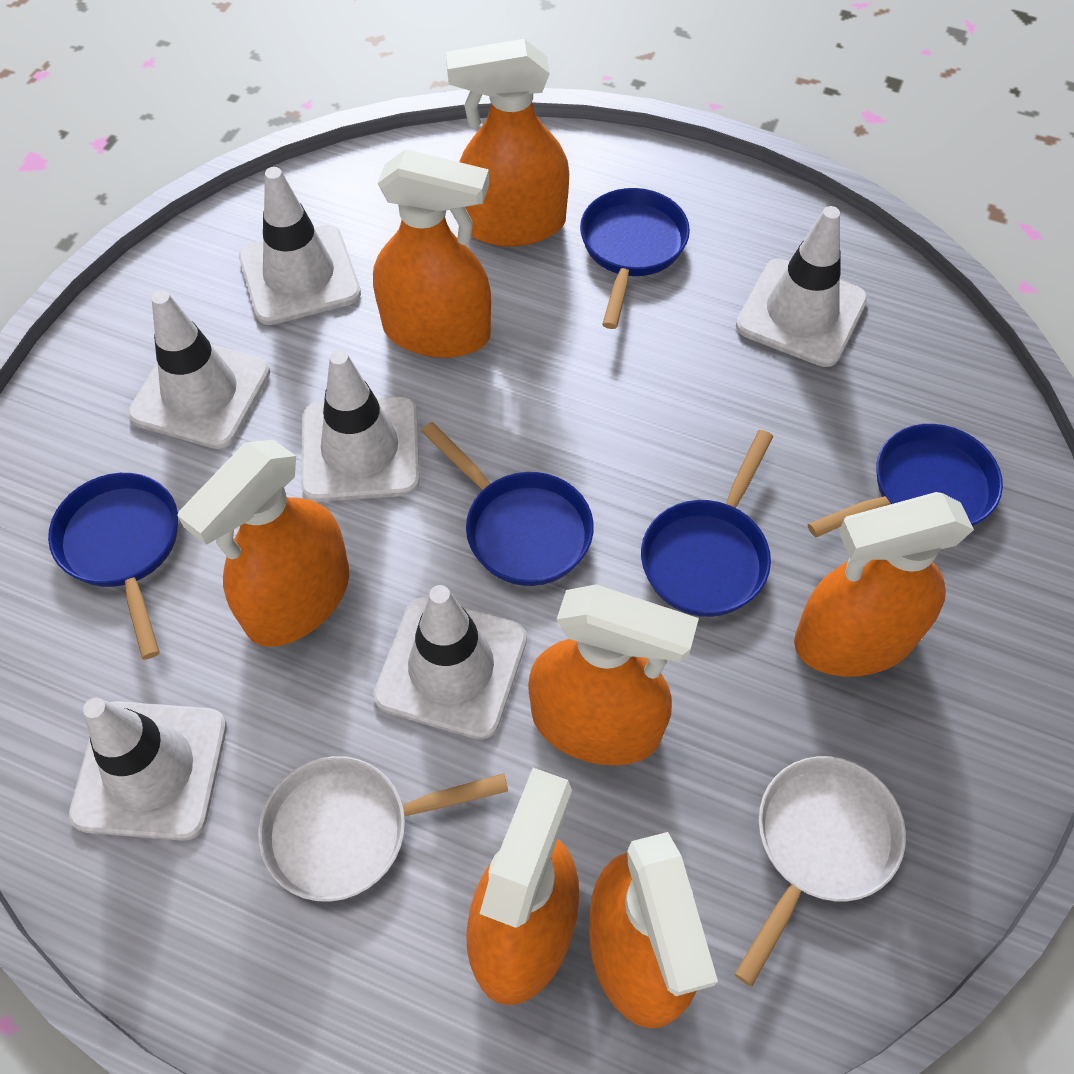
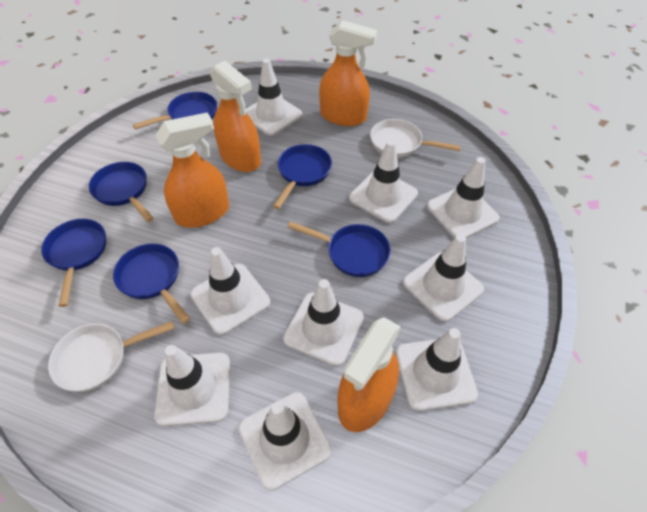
blue pan: 5 -> 6
orange spray bottle: 7 -> 4
white traffic cone: 6 -> 9

